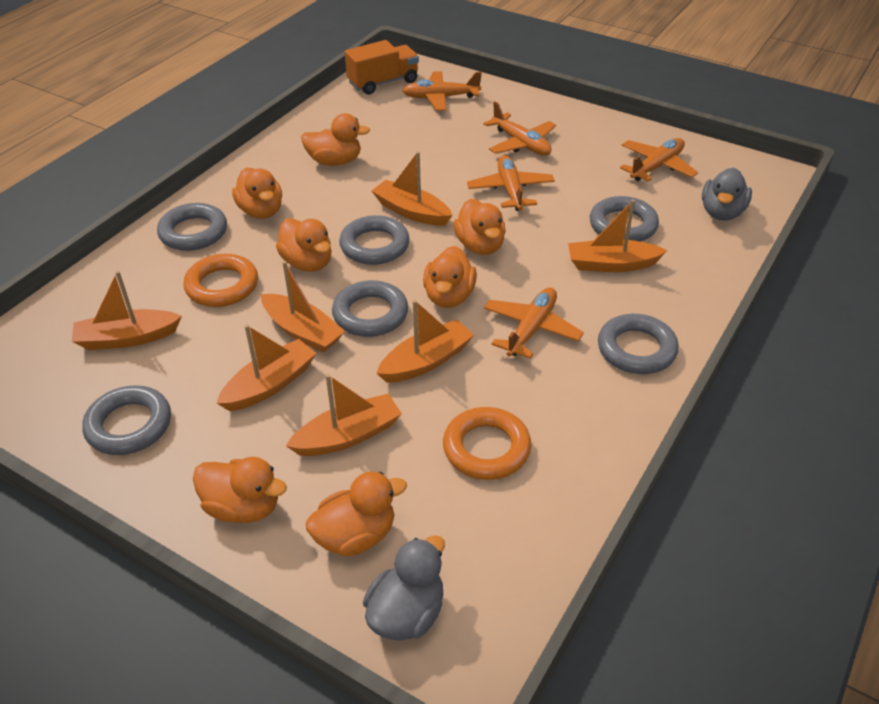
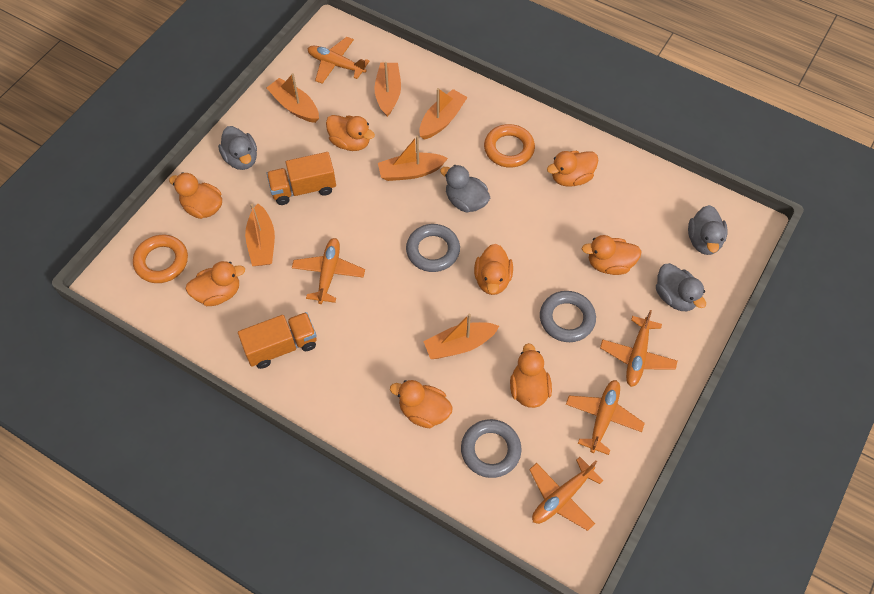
grey duck: 2 -> 4
grey ring: 6 -> 3
orange boat: 7 -> 6
orange duck: 7 -> 8
orange truck: 1 -> 2

